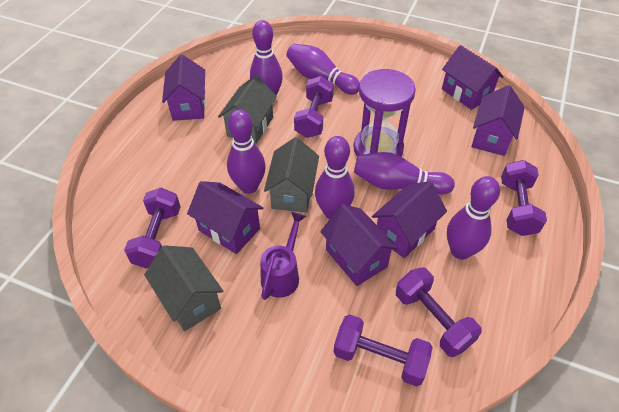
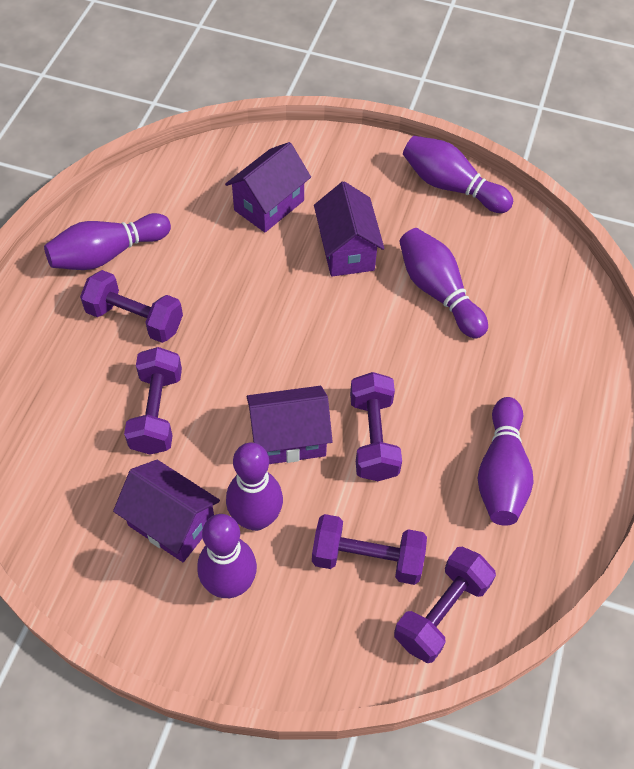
grey house: 3 -> 0
purple hourglass: 1 -> 0
purple house: 6 -> 4
purple watering can: 1 -> 0

